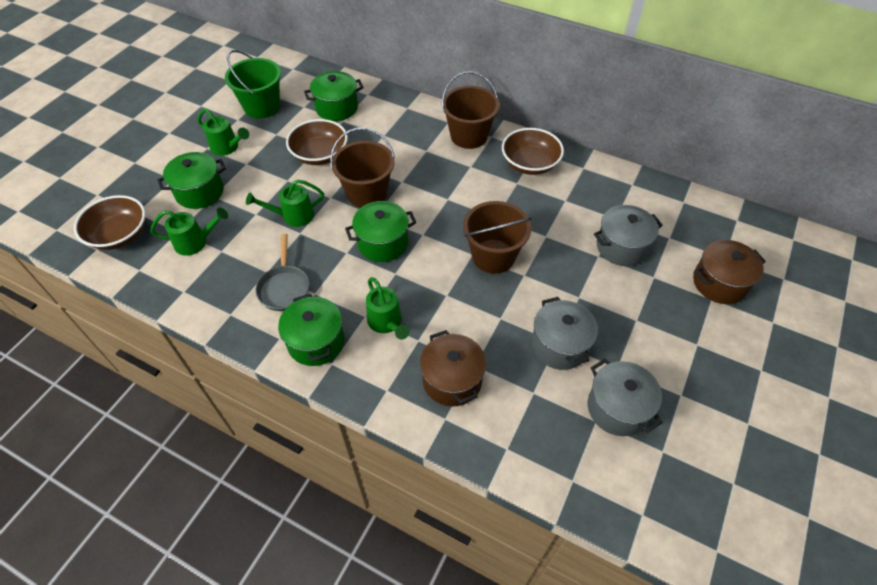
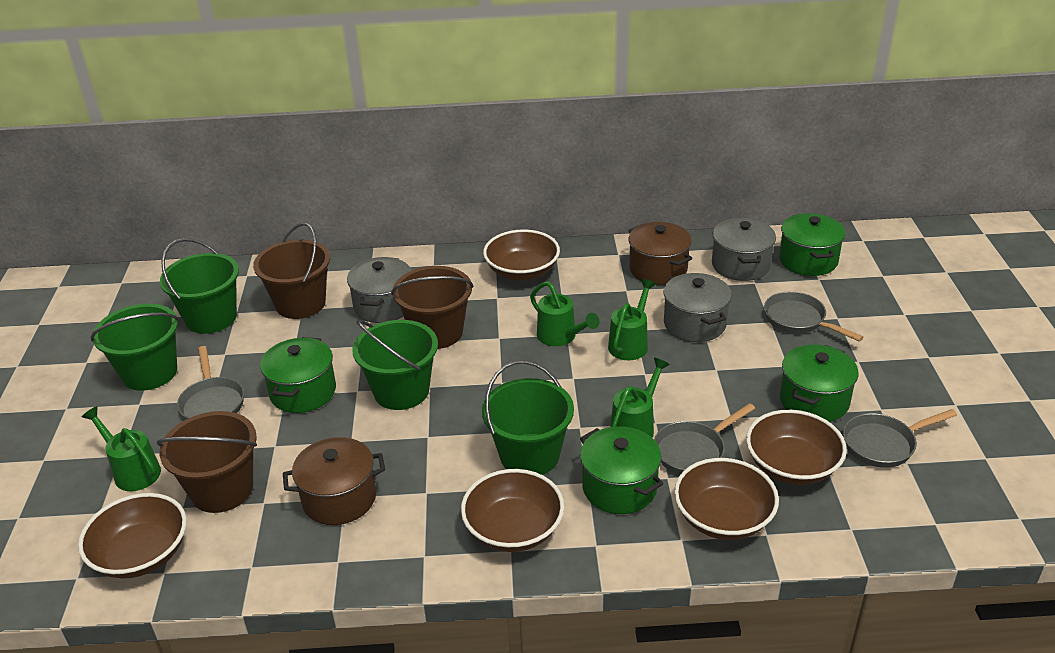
brown bowl: 3 -> 5
green bucket: 1 -> 4
grey pan: 1 -> 4

